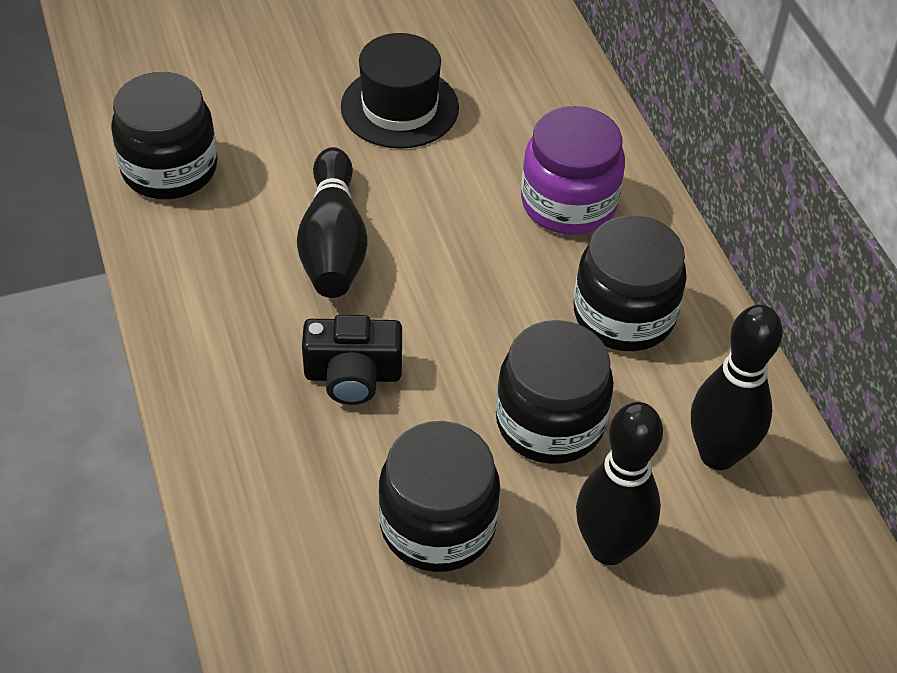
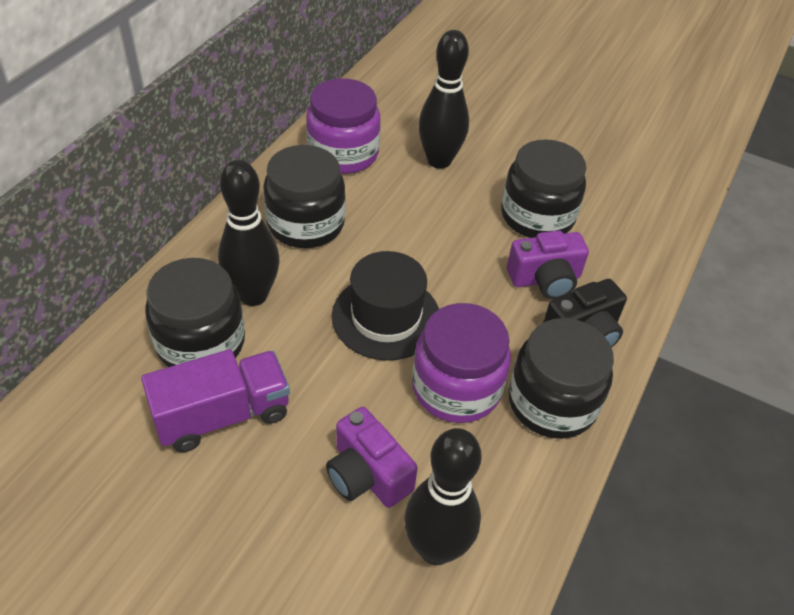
purple camera: 0 -> 2
purple jar: 1 -> 2
purple truck: 0 -> 1

